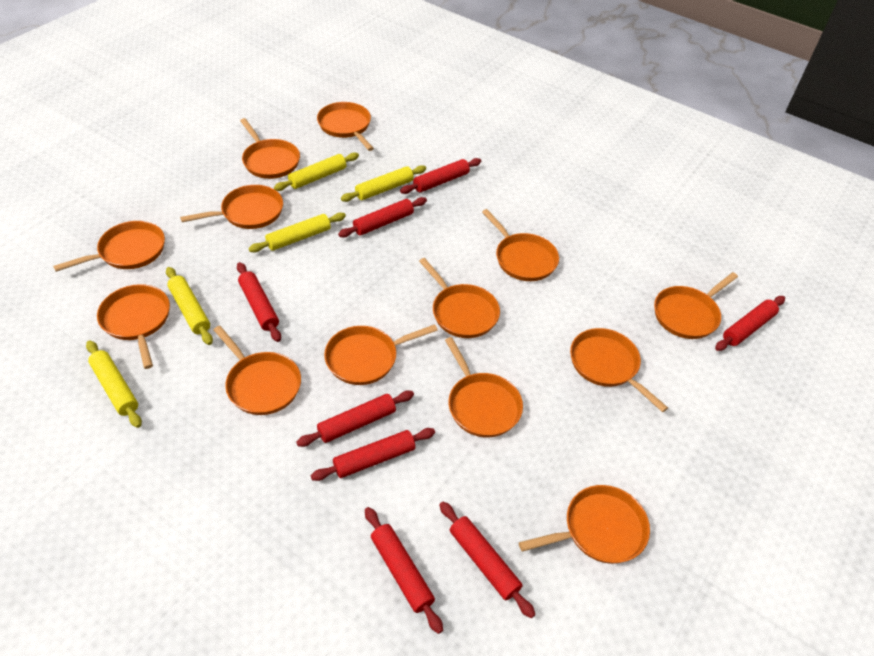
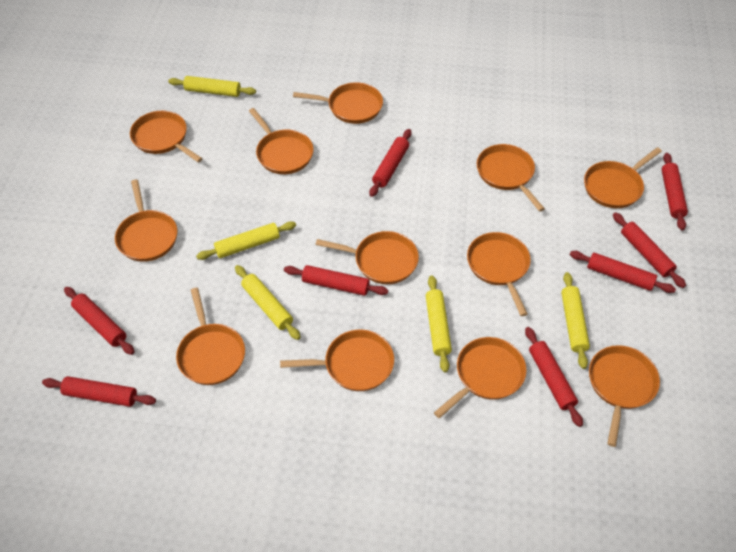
orange pan: 13 -> 12

